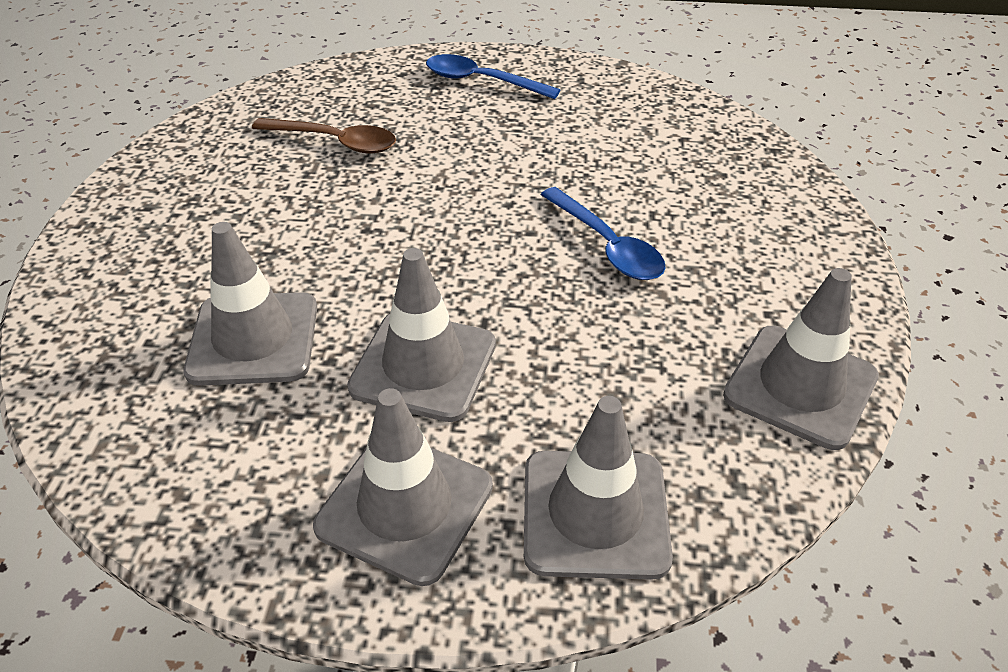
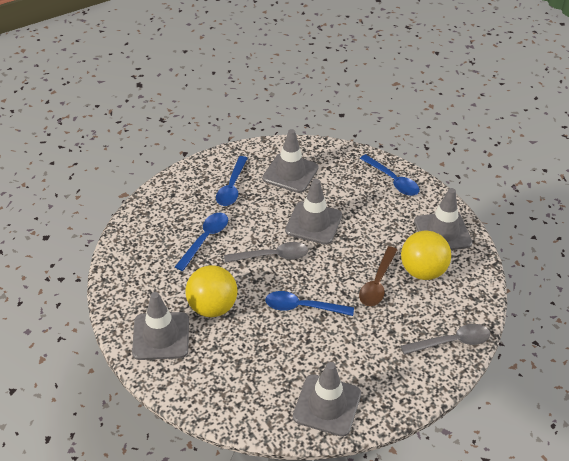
blue spoon: 2 -> 4
grey spoon: 0 -> 2
yellow ball: 0 -> 2

